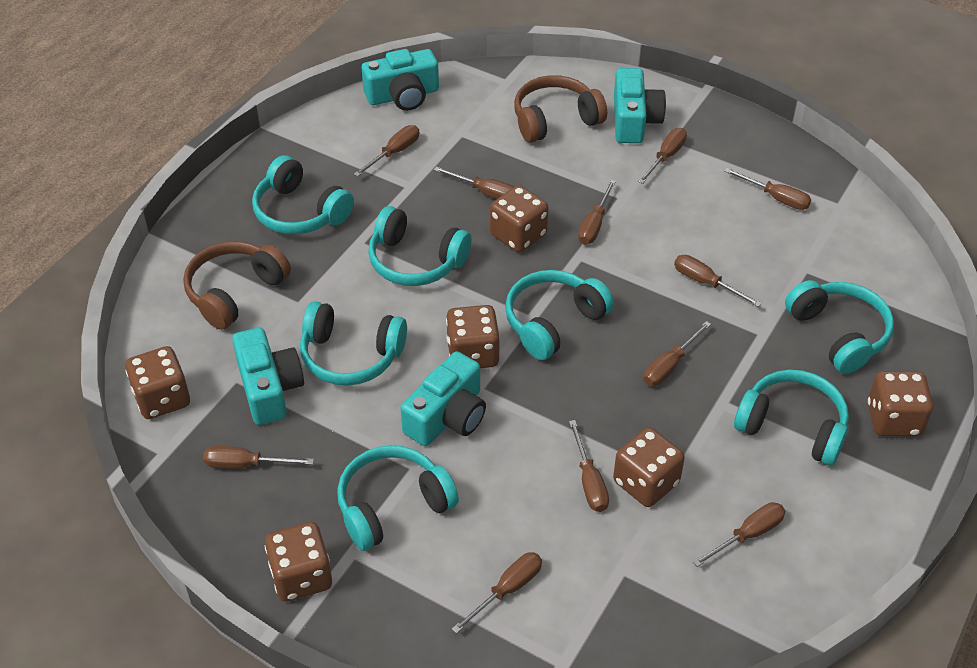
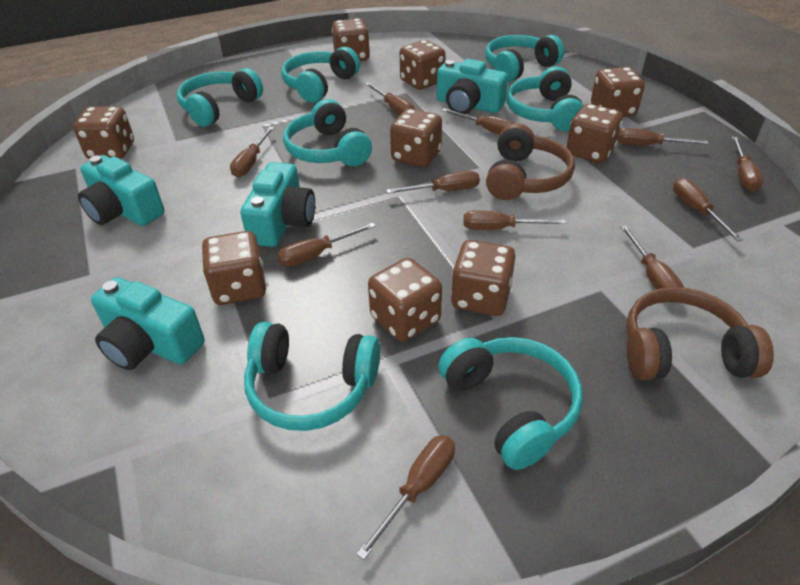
brown dice: 6 -> 9

